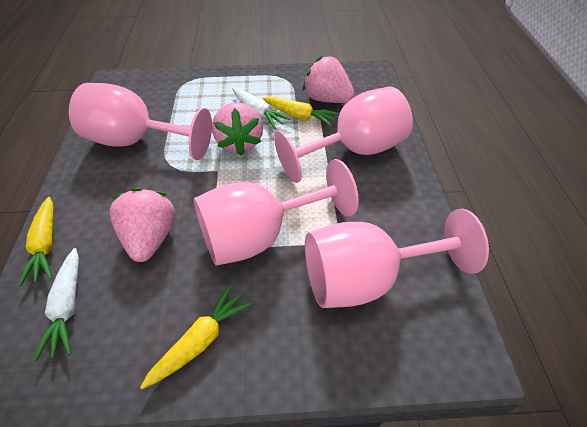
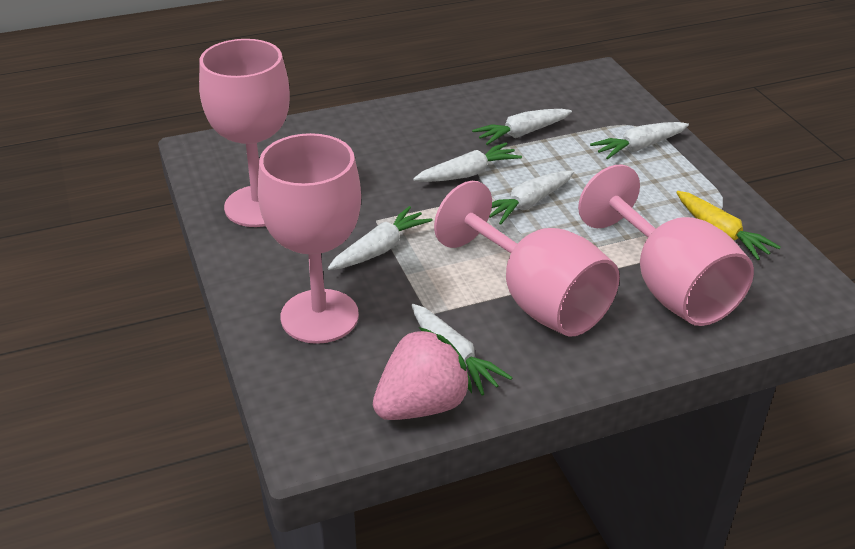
pink strawberry: 3 -> 1
white carrot: 2 -> 6
yellow carrot: 3 -> 1

